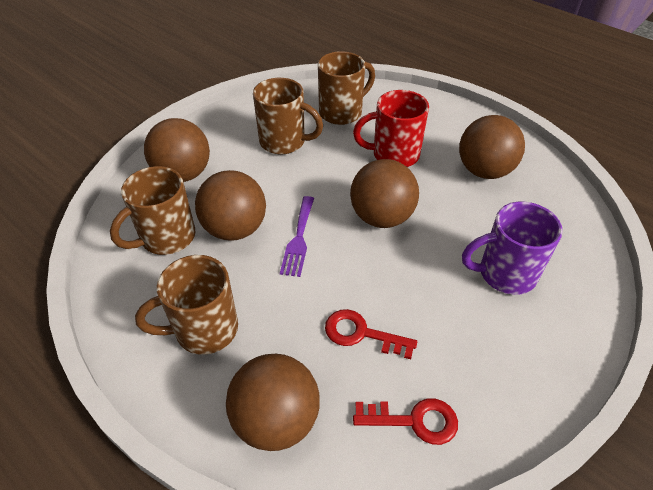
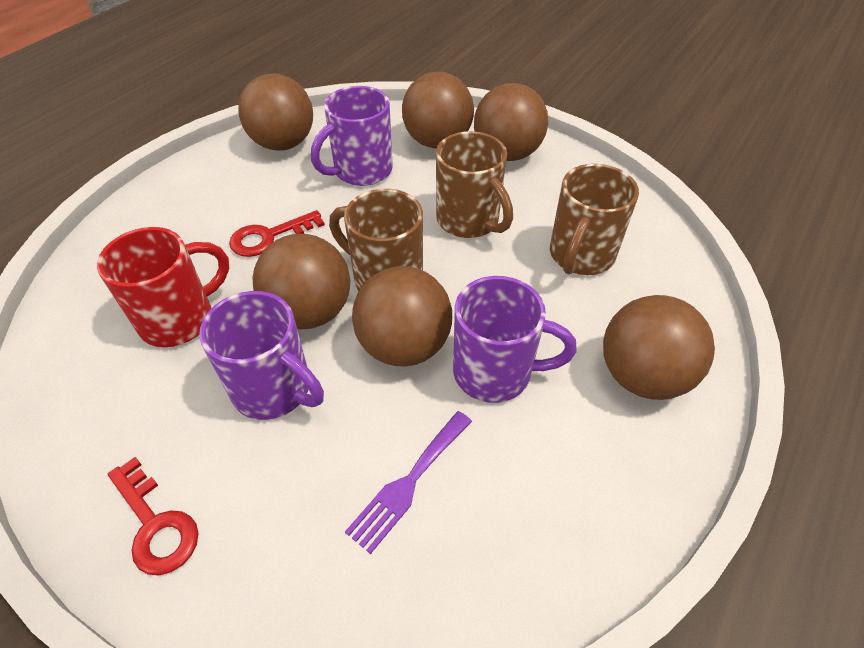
brown ball: 5 -> 6
brown mug: 4 -> 3
purple mug: 1 -> 3

